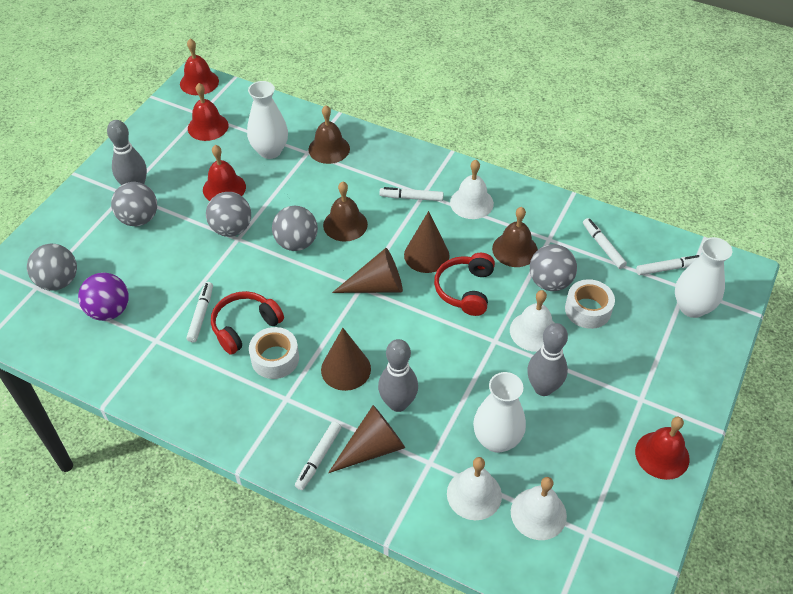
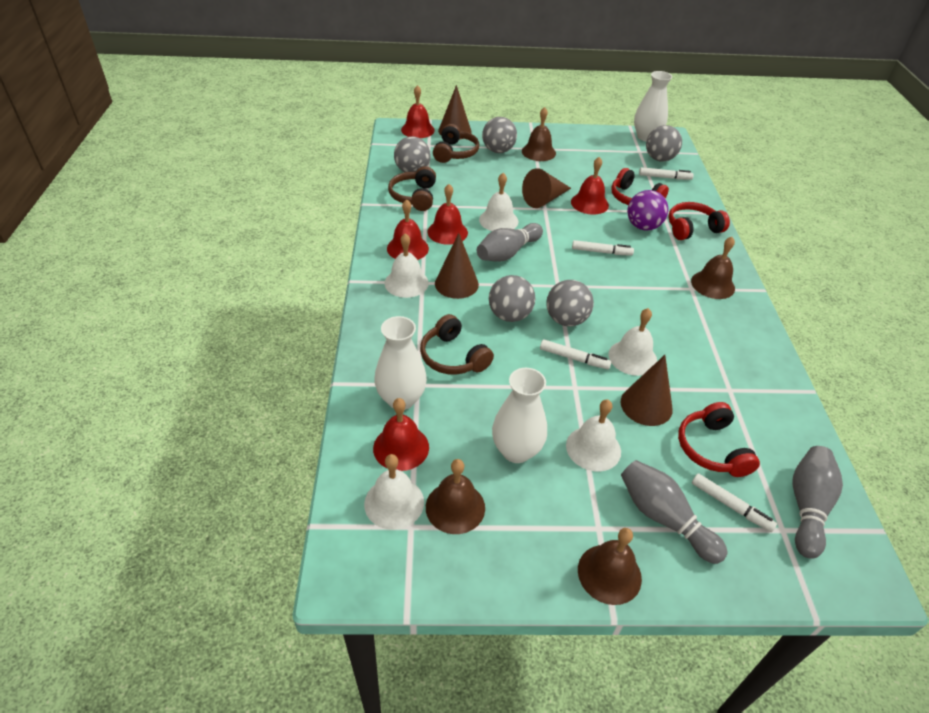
brown bell: 3 -> 4
brown headphones: 0 -> 3
red bell: 4 -> 5
red headphones: 2 -> 3
white bell: 4 -> 5
white marker: 5 -> 4
white tape: 2 -> 0

